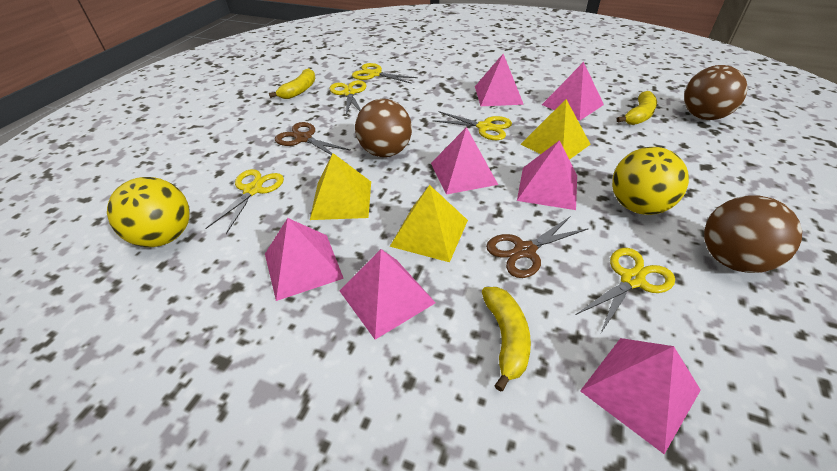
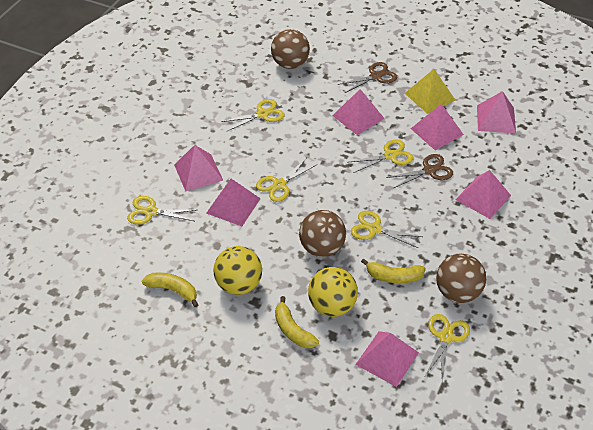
yellow pyramid: 3 -> 1
yellow scissors: 5 -> 6

